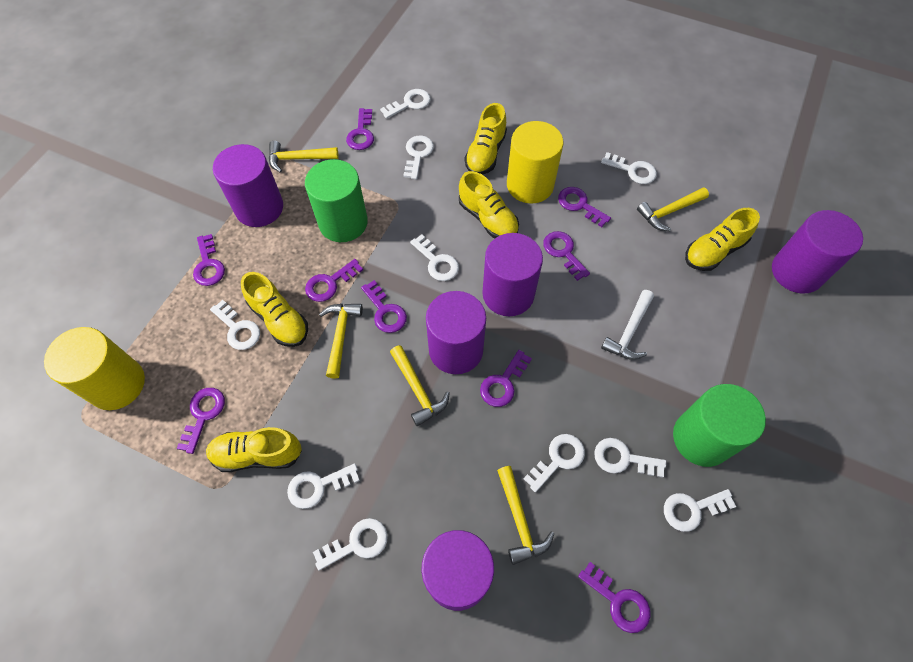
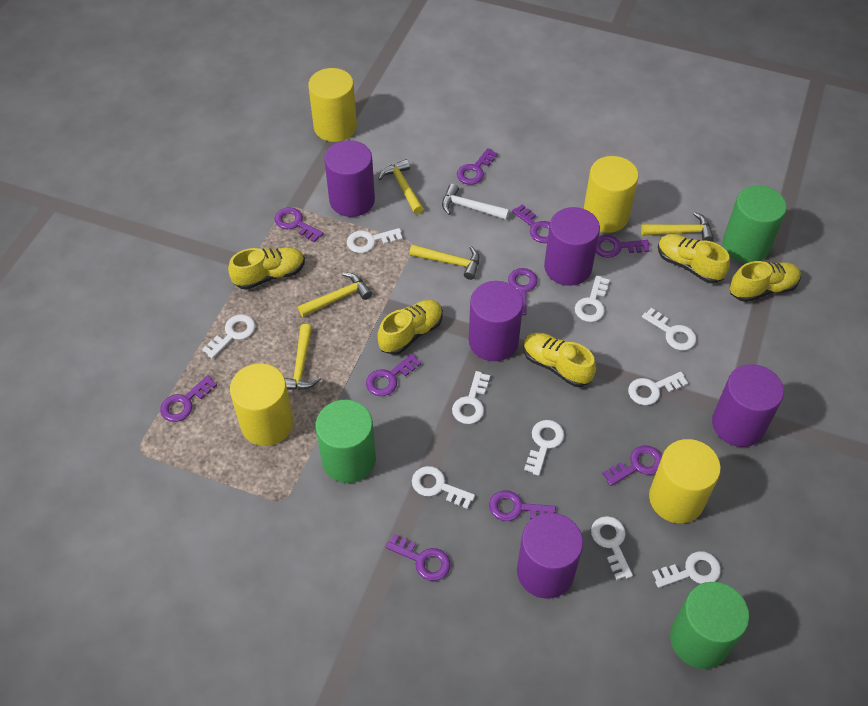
green cylinder: 2 -> 3
purple key: 9 -> 10
yellow cylinder: 2 -> 4

